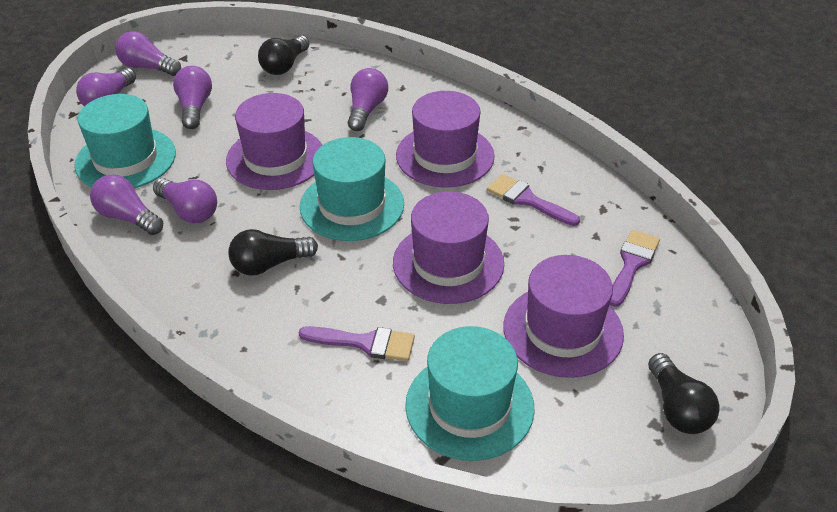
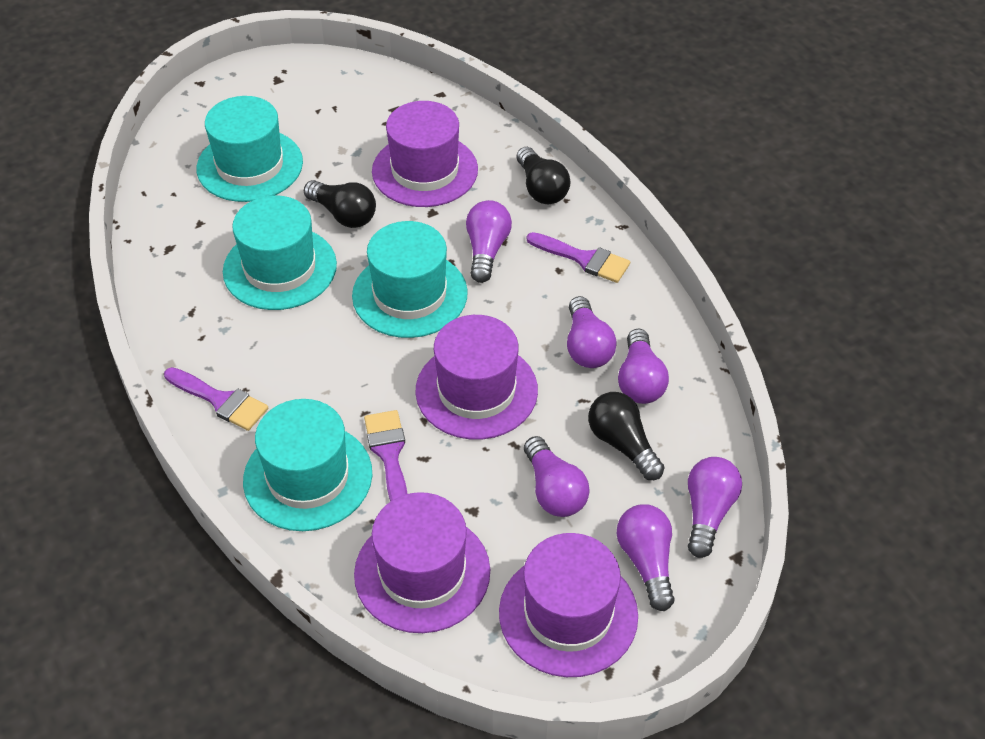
turquoise hat: 3 -> 4

